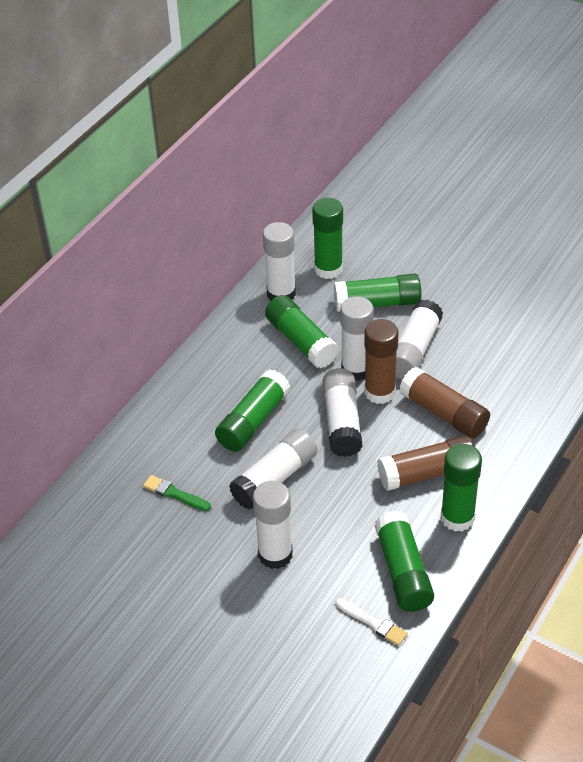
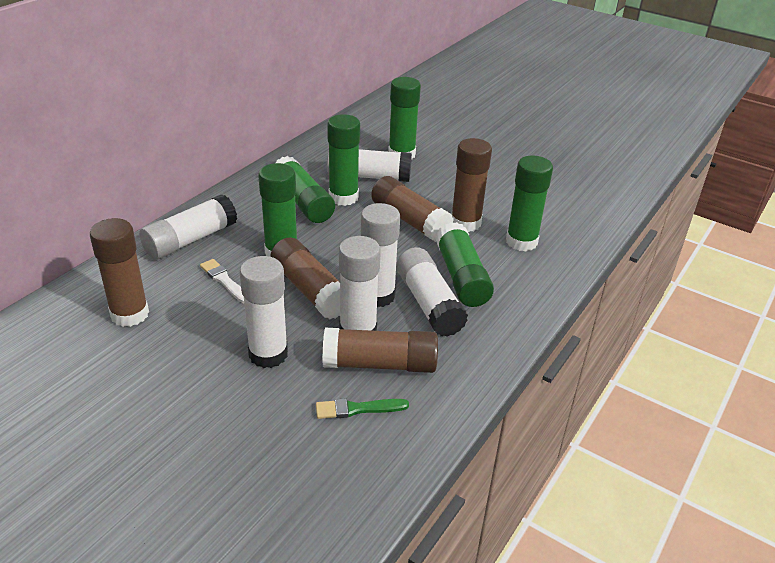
brown glue stick: 3 -> 5

